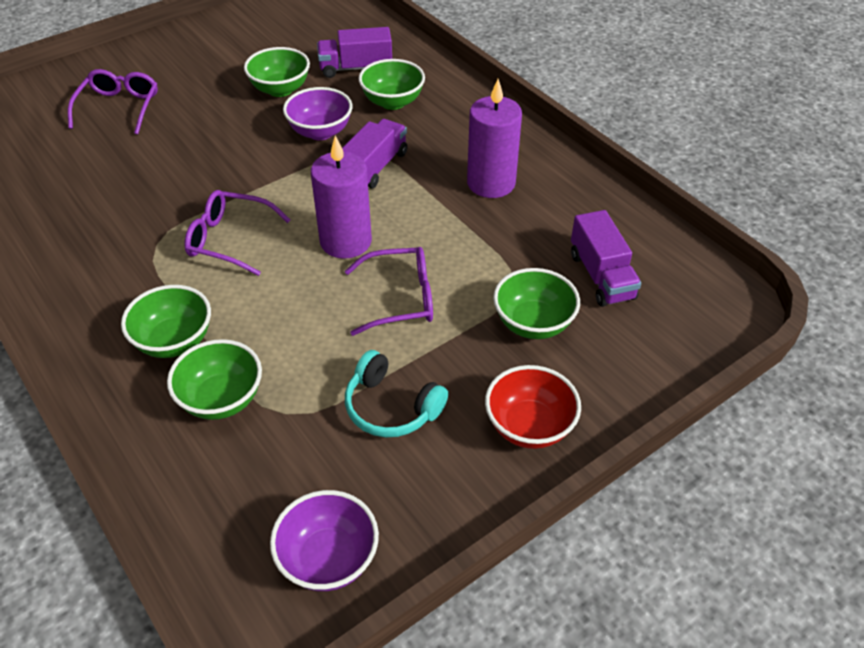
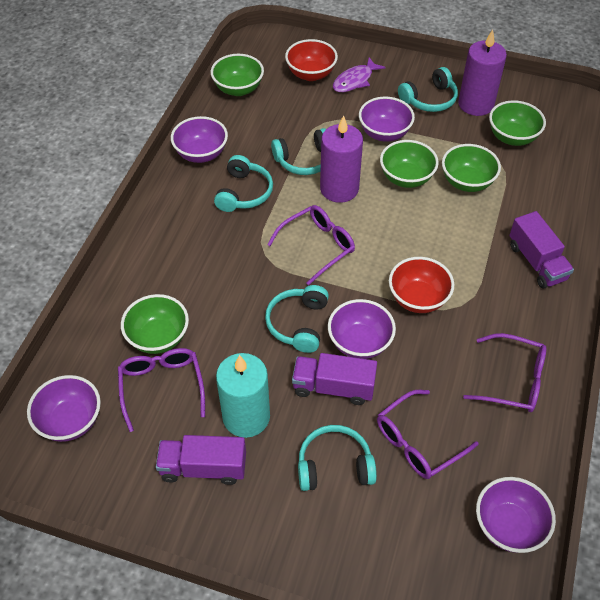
purple bowl: 2 -> 5
purple fish: 0 -> 1
purple glasses: 3 -> 4
red bowl: 1 -> 2
turquoise candle: 0 -> 1
turquoise headphones: 1 -> 5

